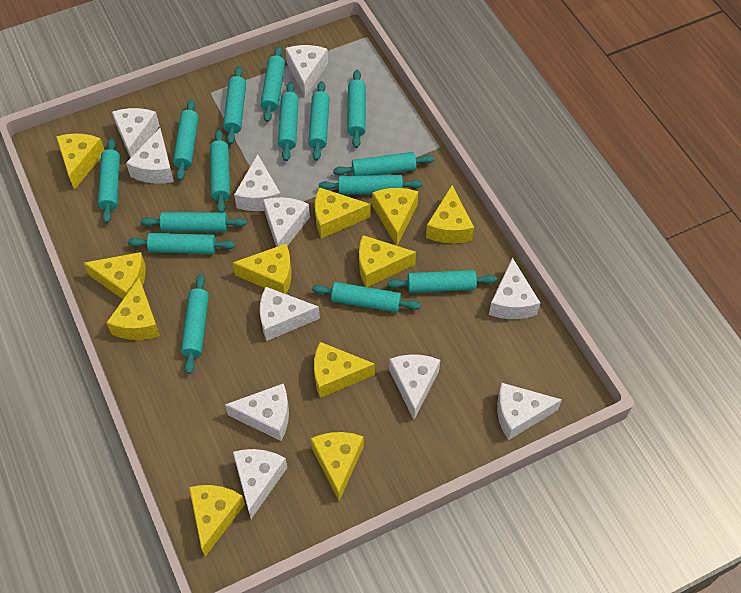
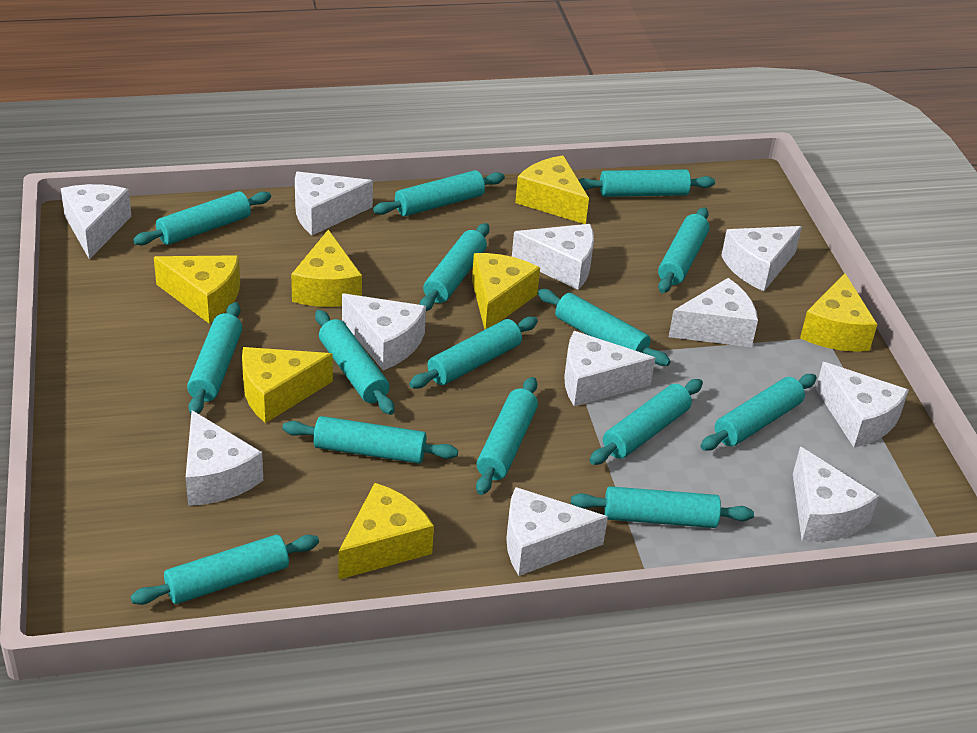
yellow cheese: 11 -> 7

